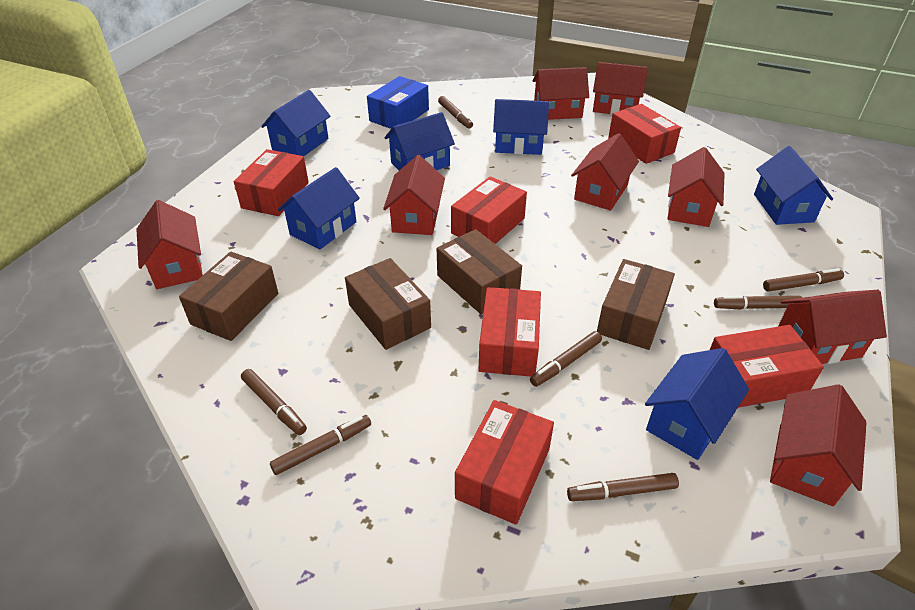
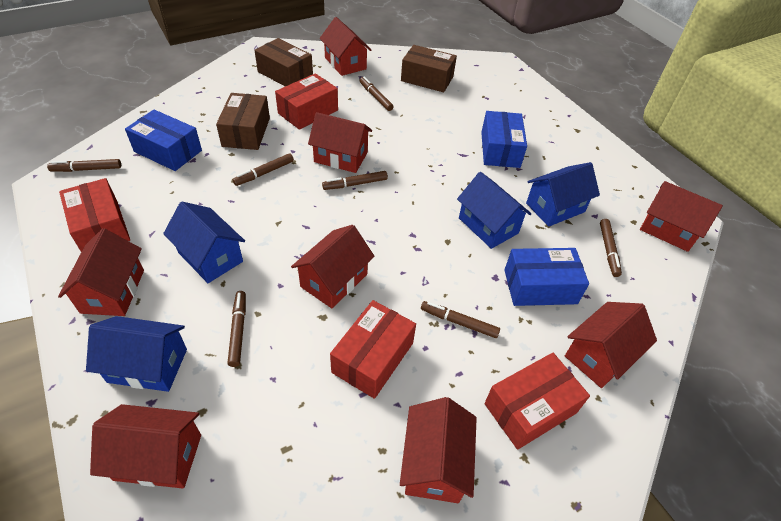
blue box: 1 -> 3
blue house: 6 -> 4
brown box: 4 -> 3
red box: 6 -> 4

